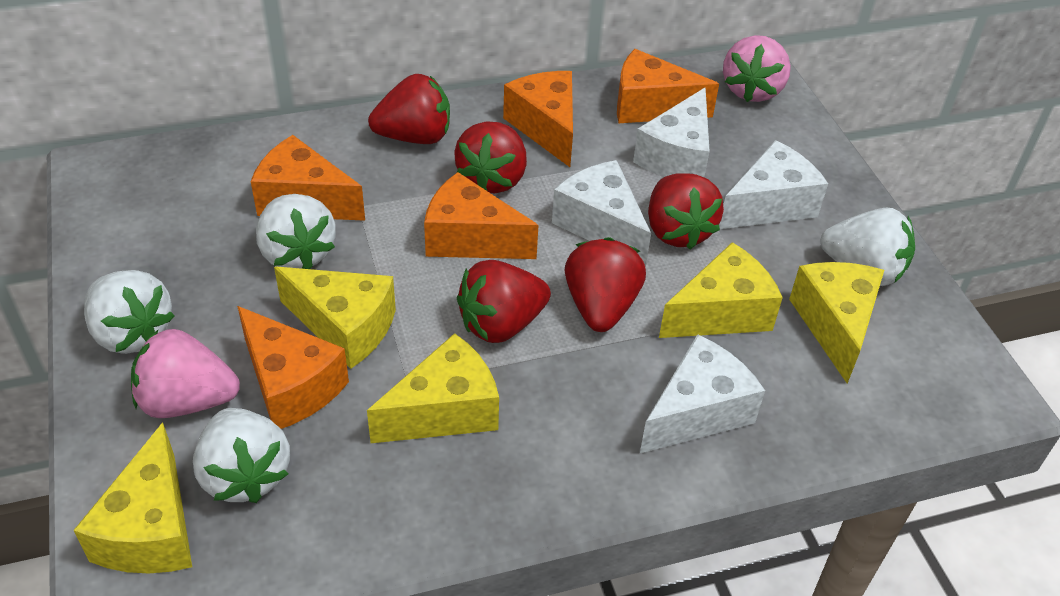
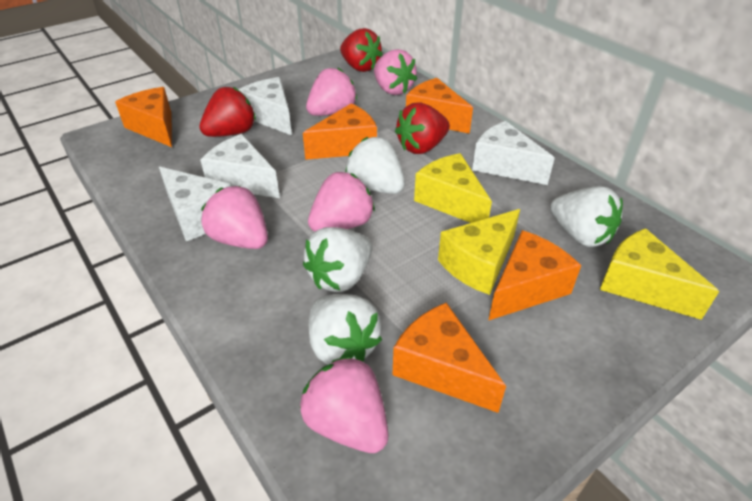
pink strawberry: 2 -> 5
red strawberry: 5 -> 3
yellow cheese: 5 -> 3

